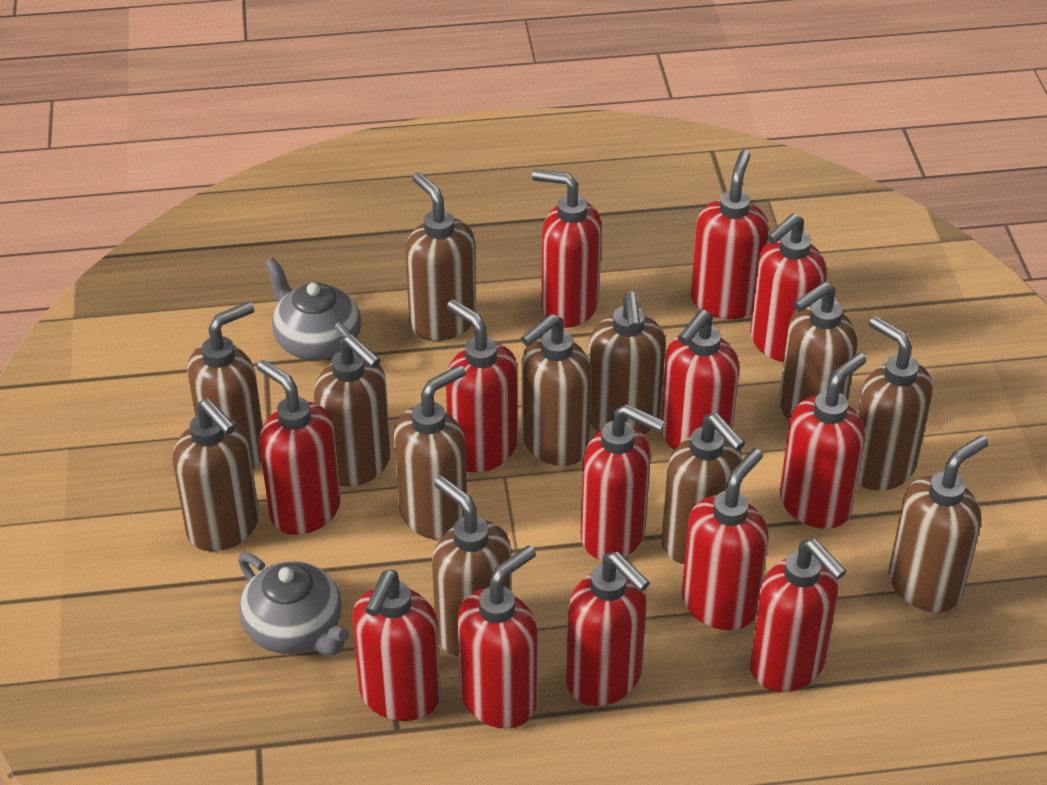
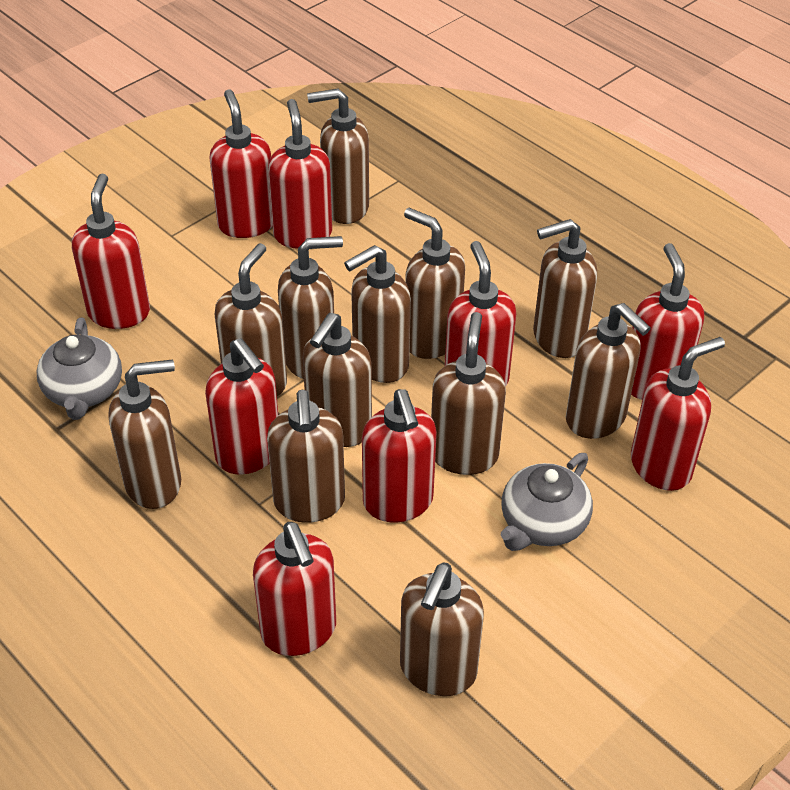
red soap dispenser: 13 -> 9

